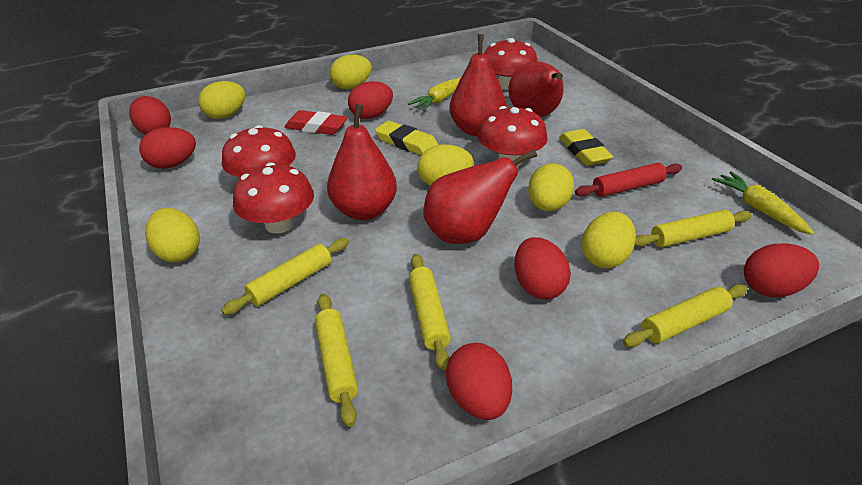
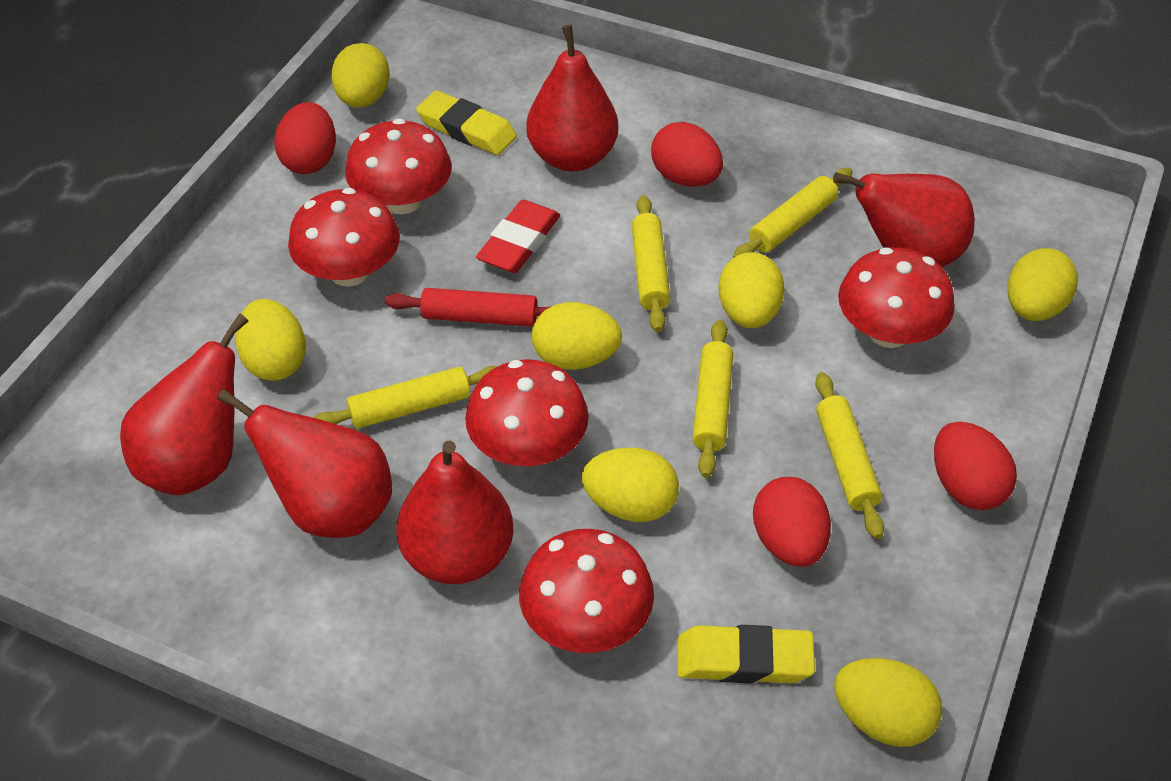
red egg: 6 -> 4
red mushroom: 4 -> 5
red pear: 4 -> 5
yellow carrot: 2 -> 0
yellow egg: 6 -> 7

